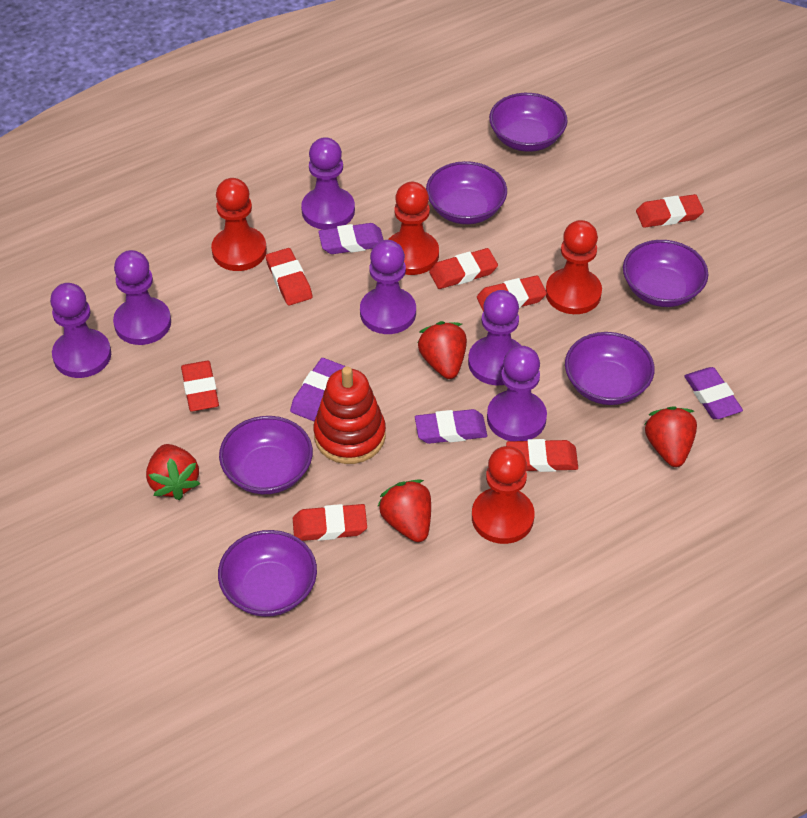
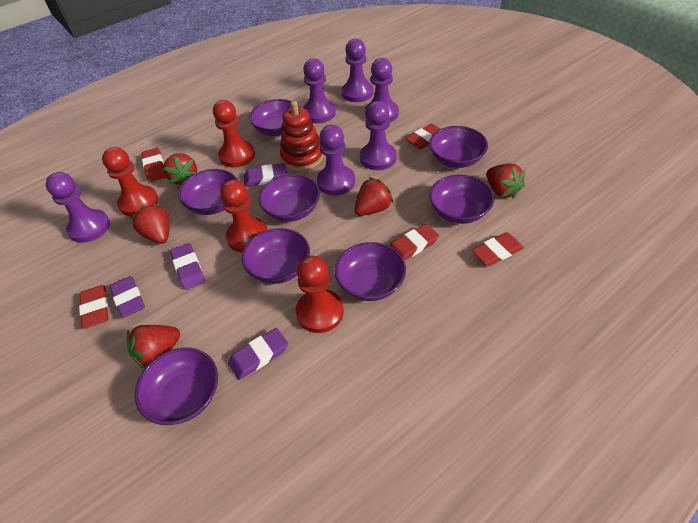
purple bowl: 6 -> 8
red eraser: 7 -> 5
red strawberry: 4 -> 5

